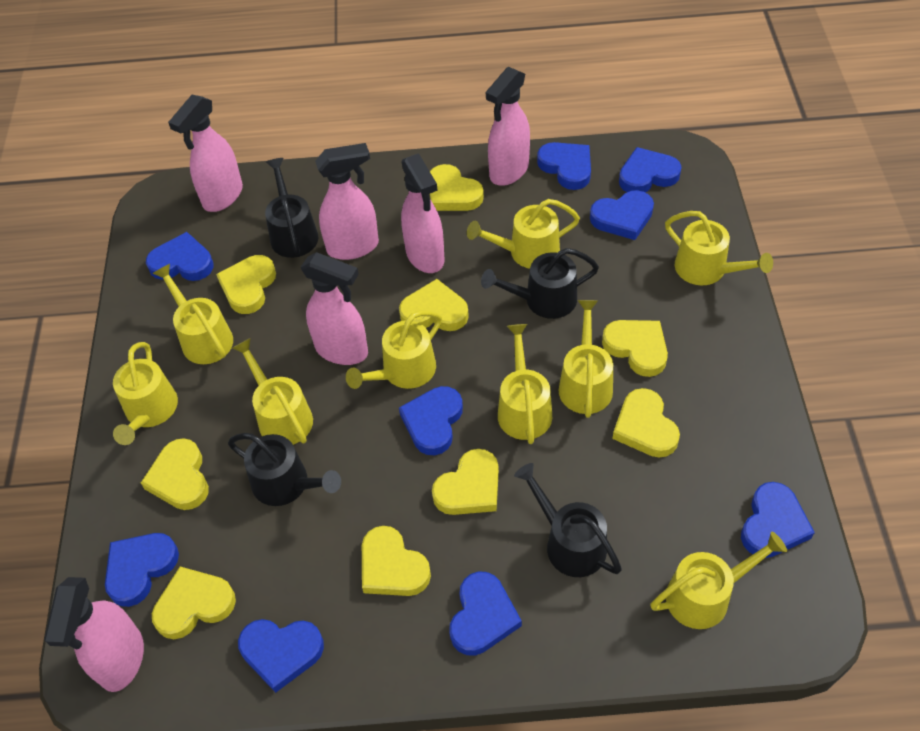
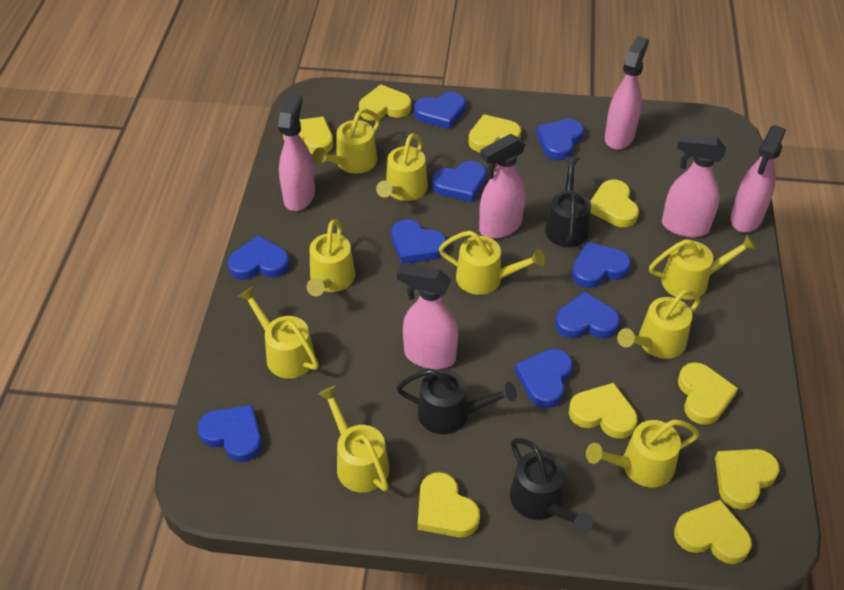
black watering can: 4 -> 3

